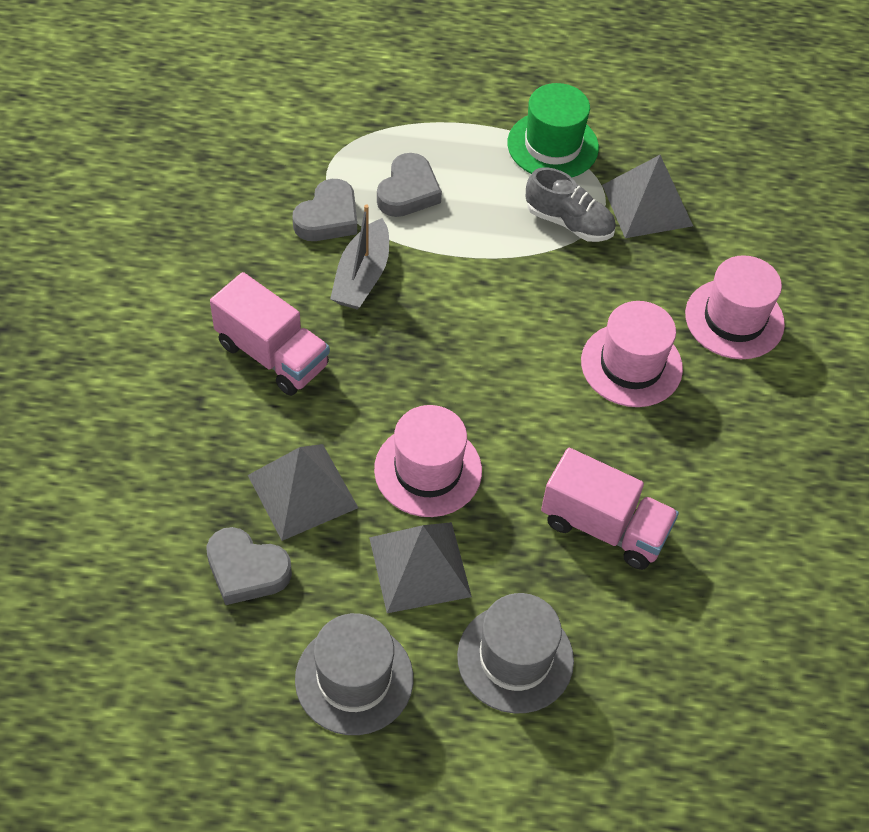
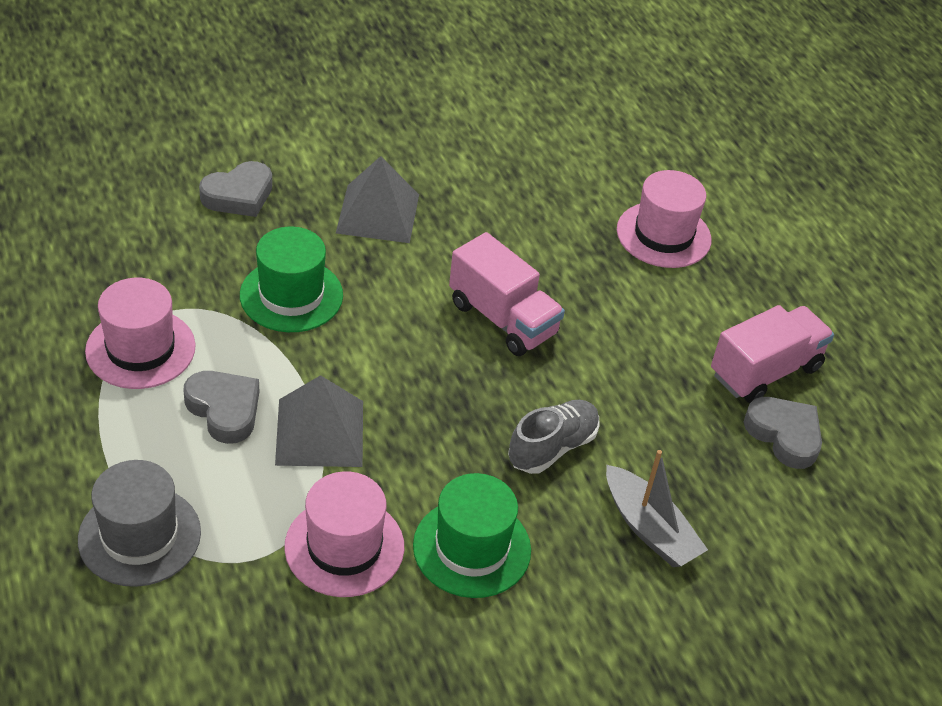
green hat: 1 -> 2
grey hat: 2 -> 1
grey pyramid: 3 -> 2

